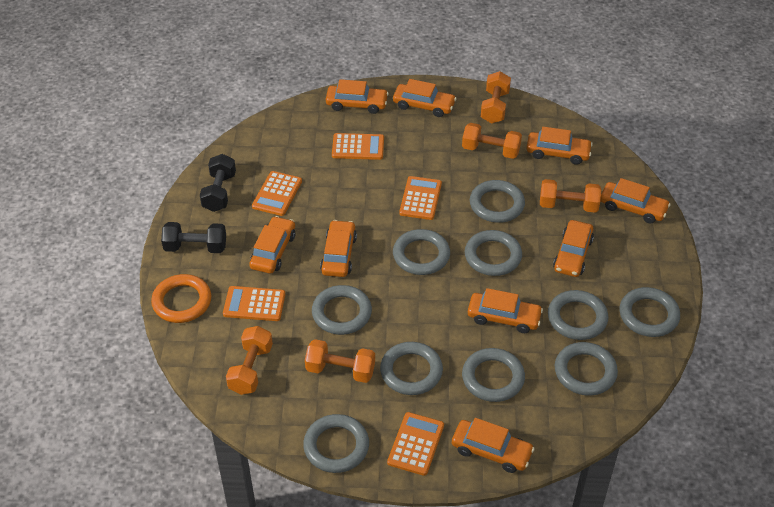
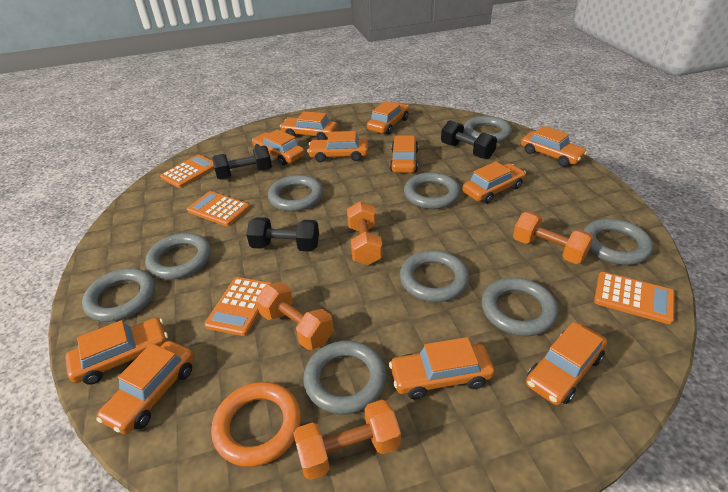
black dumbbell: 2 -> 3
grey ring: 10 -> 9
orange calculator: 5 -> 4
orange car: 9 -> 11
orange dumbbell: 5 -> 4

